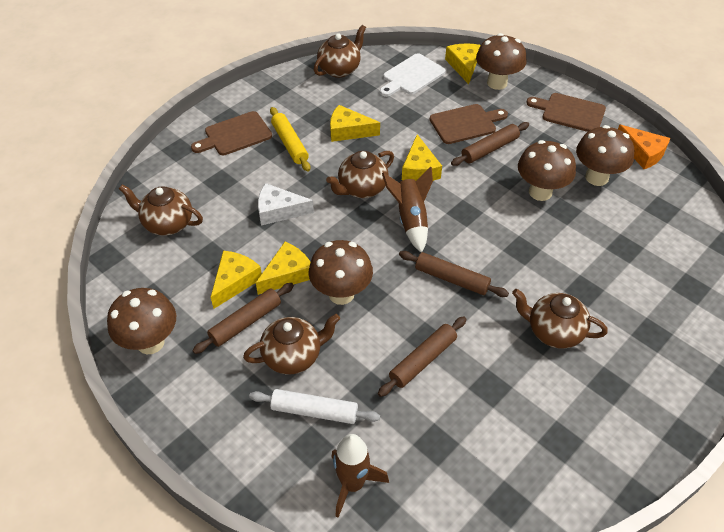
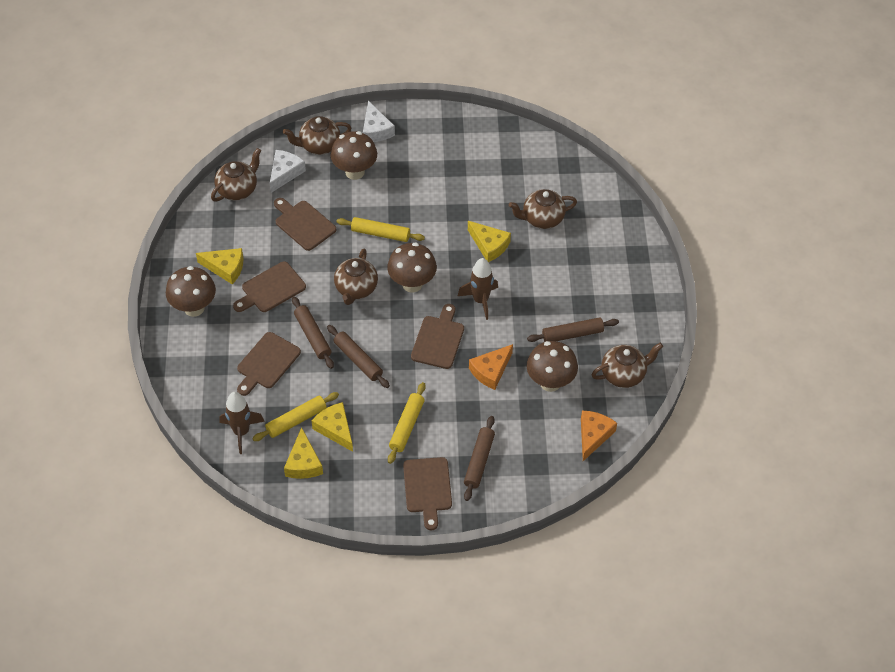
brown cutting board: 3 -> 5
brown mushroom: 5 -> 4
orange cheese: 1 -> 2
white cheese: 1 -> 2
white cutting board: 1 -> 0
white rolling pin: 1 -> 0
yellow cheese: 5 -> 4
yellow rolling pin: 1 -> 3

